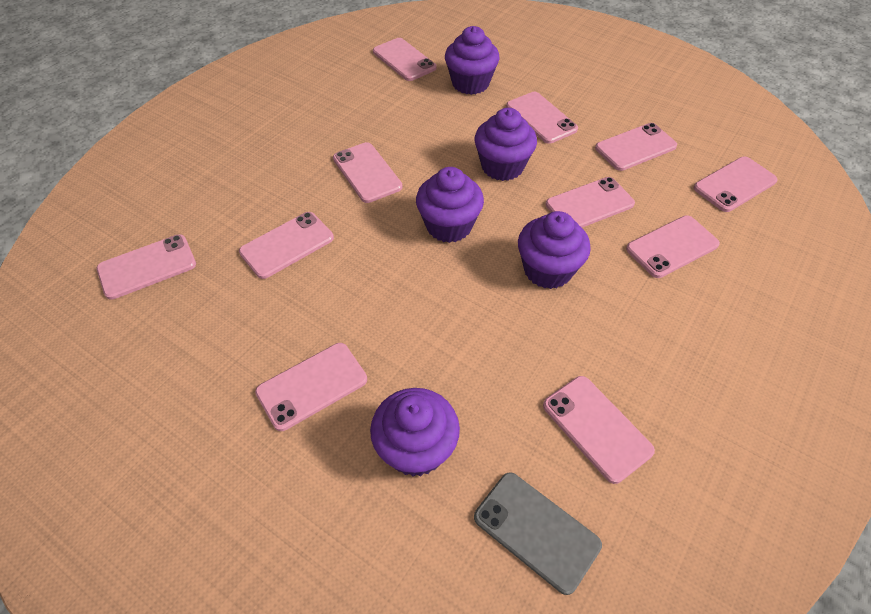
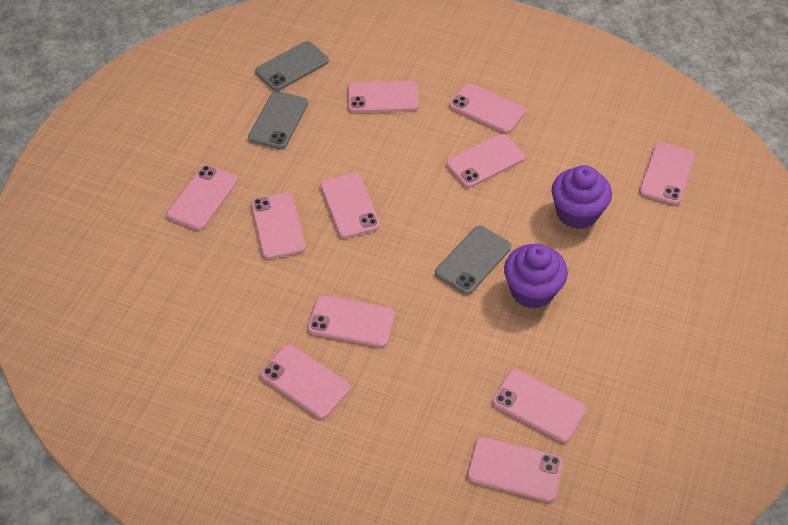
grey phone: 1 -> 3
purple cupcake: 5 -> 2

